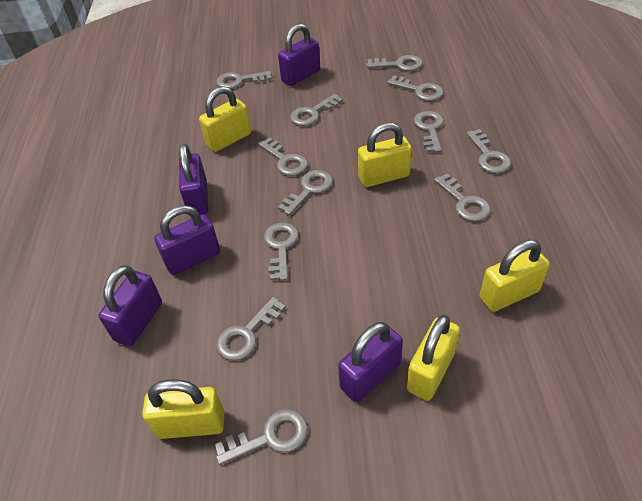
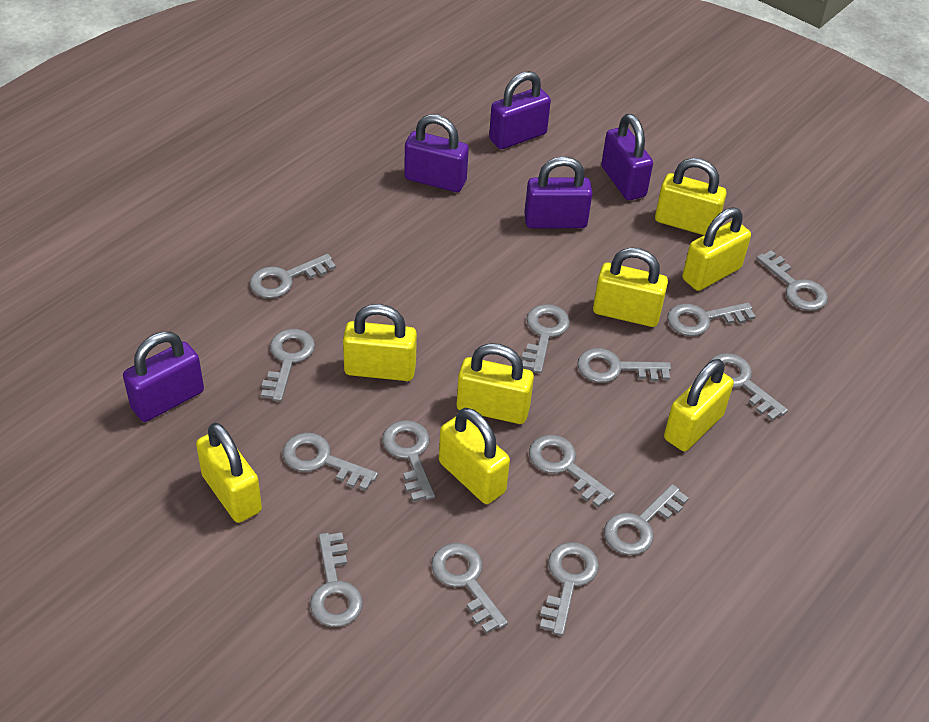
grey key: 12 -> 14
yellow padlock: 5 -> 8

